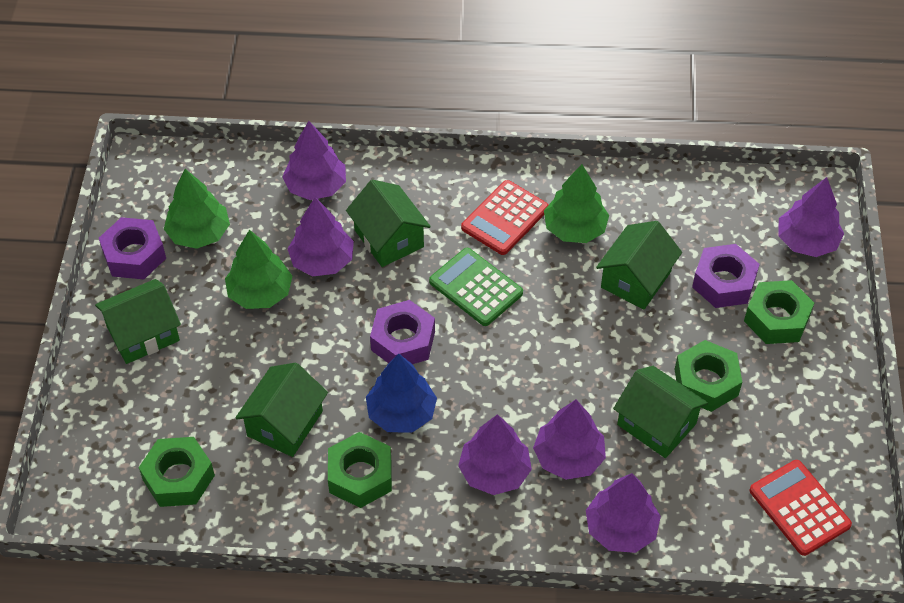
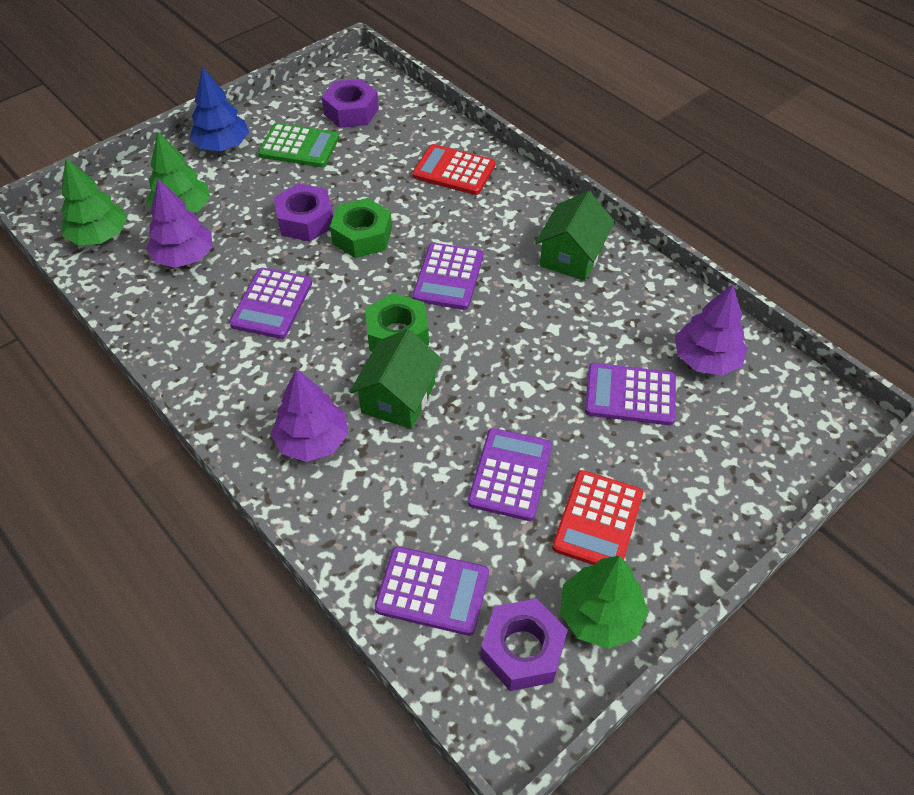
green house: 5 -> 2
green nut: 4 -> 2
purple calculator: 0 -> 5
purple tree: 6 -> 3

